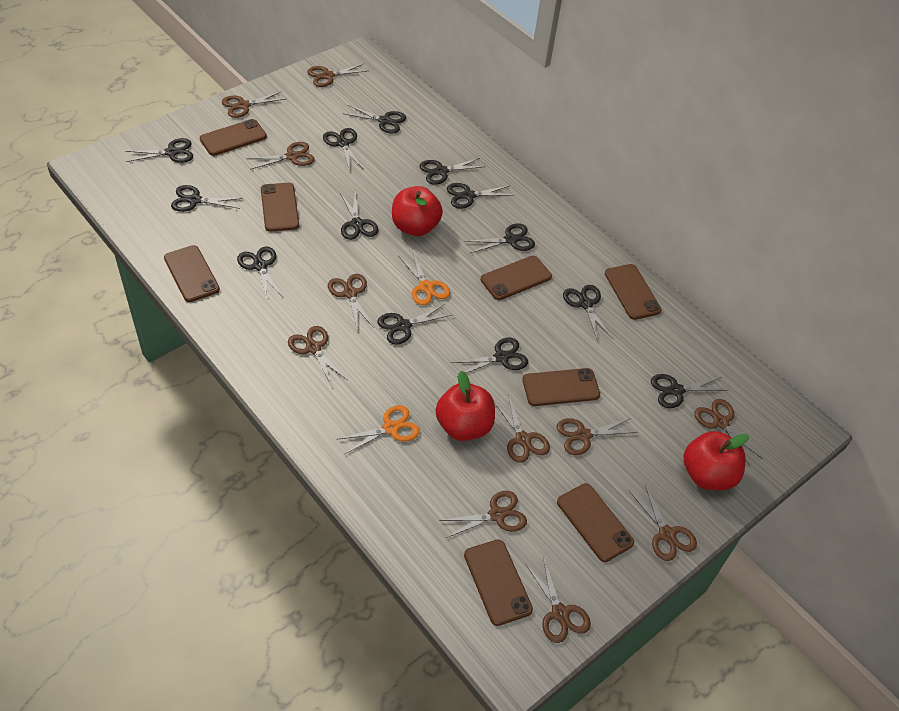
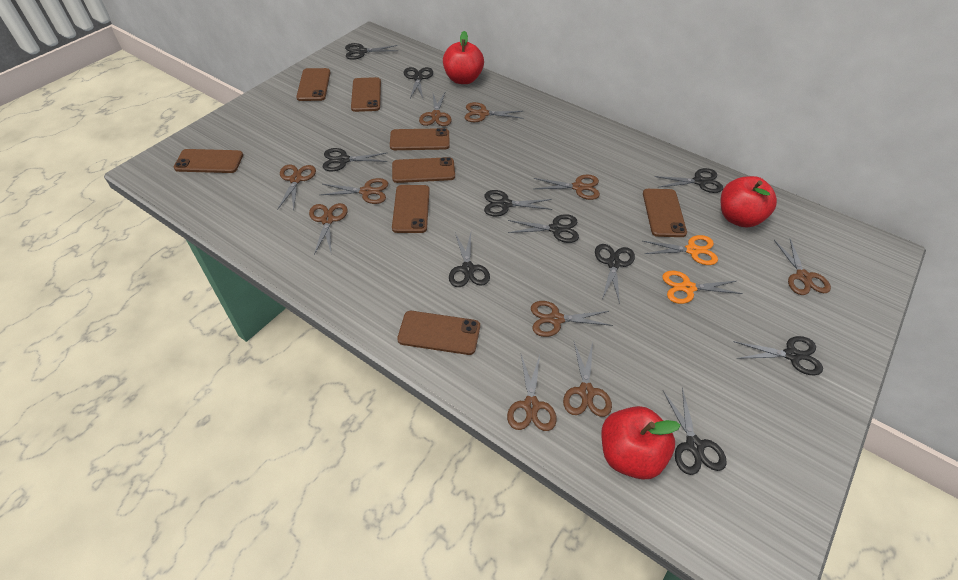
black scissors: 13 -> 10
brown scissors: 11 -> 10

